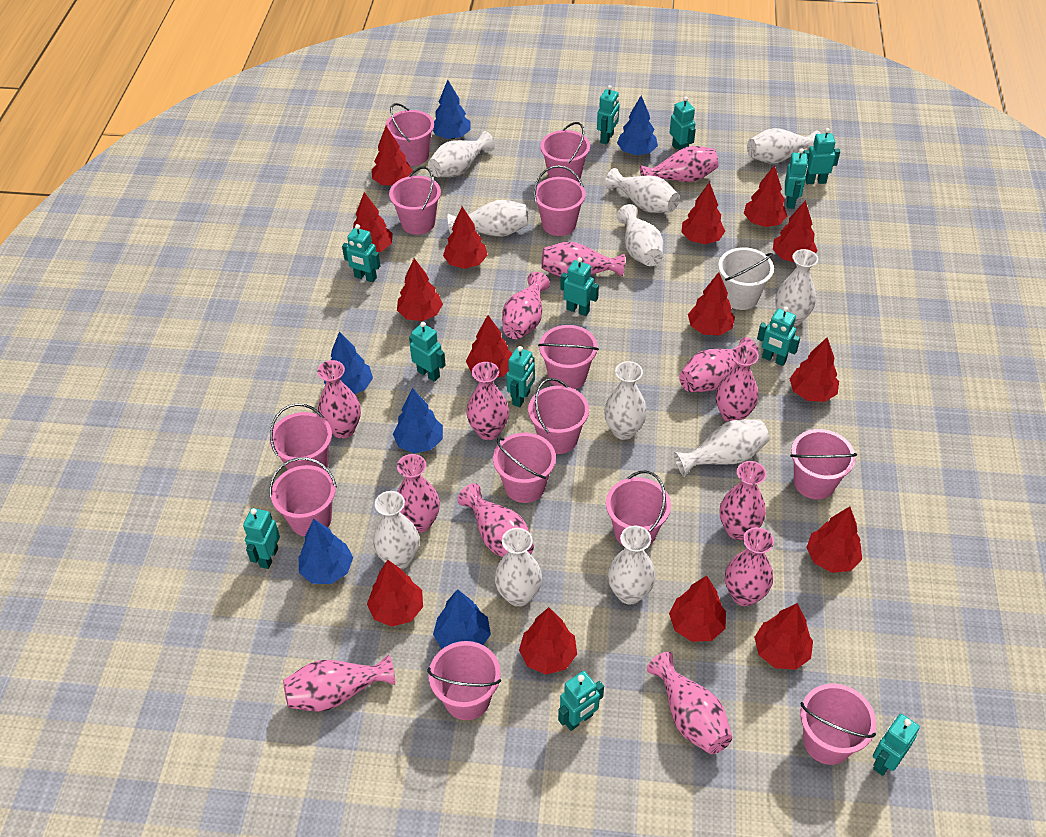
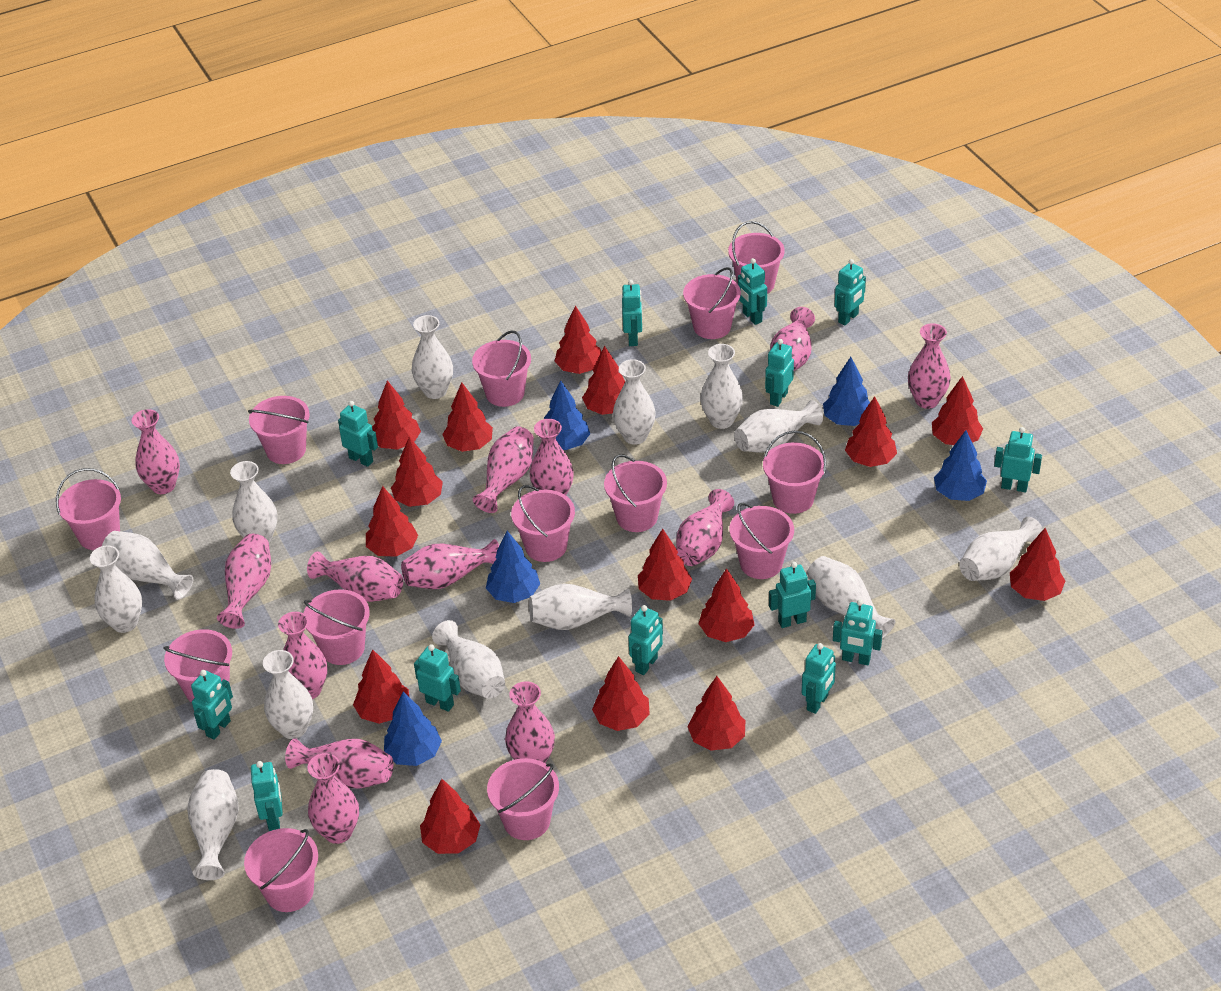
blue tree: 6 -> 5
turquoise robot: 12 -> 13
white bucket: 1 -> 0
white vase: 11 -> 13

